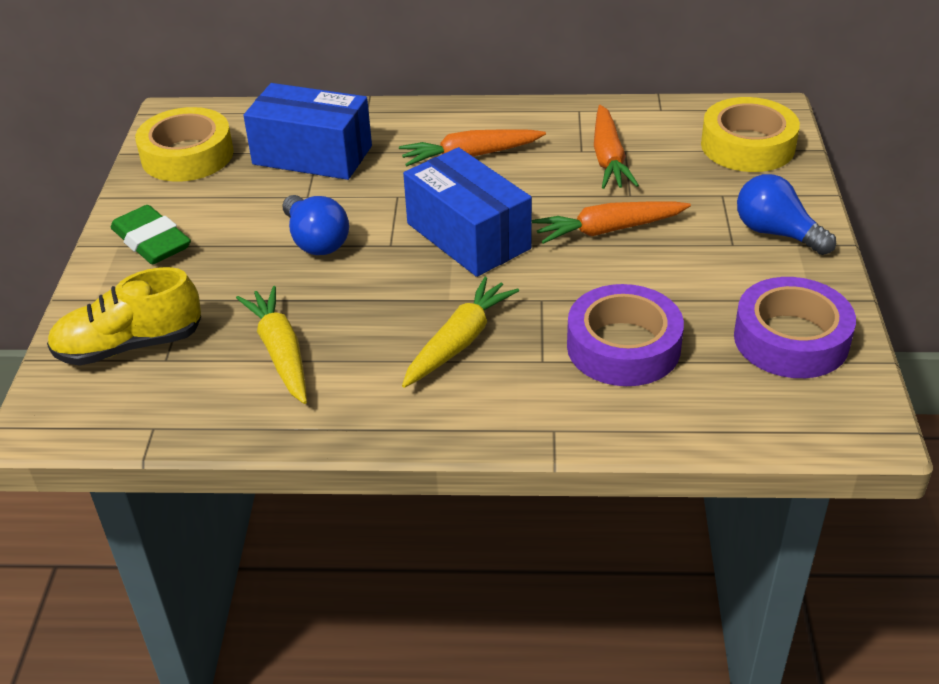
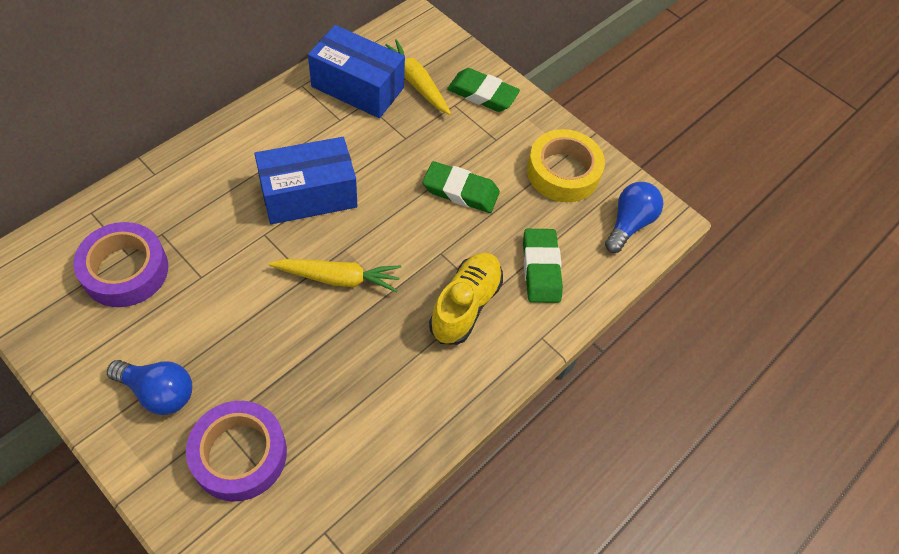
green eraser: 1 -> 3
orange carrot: 3 -> 0
yellow tape: 2 -> 1

